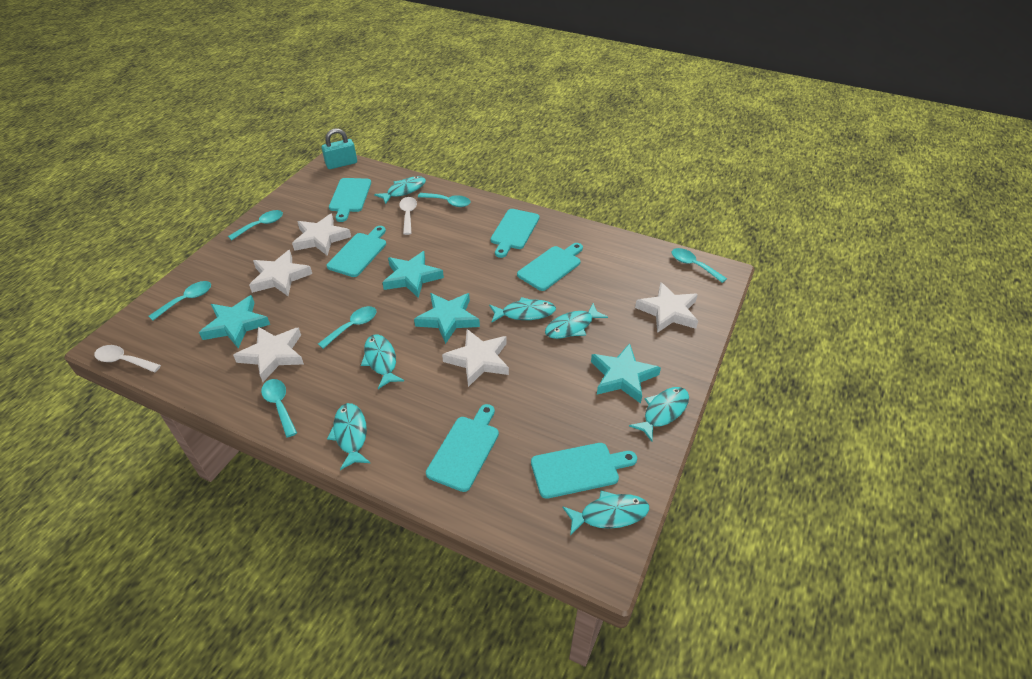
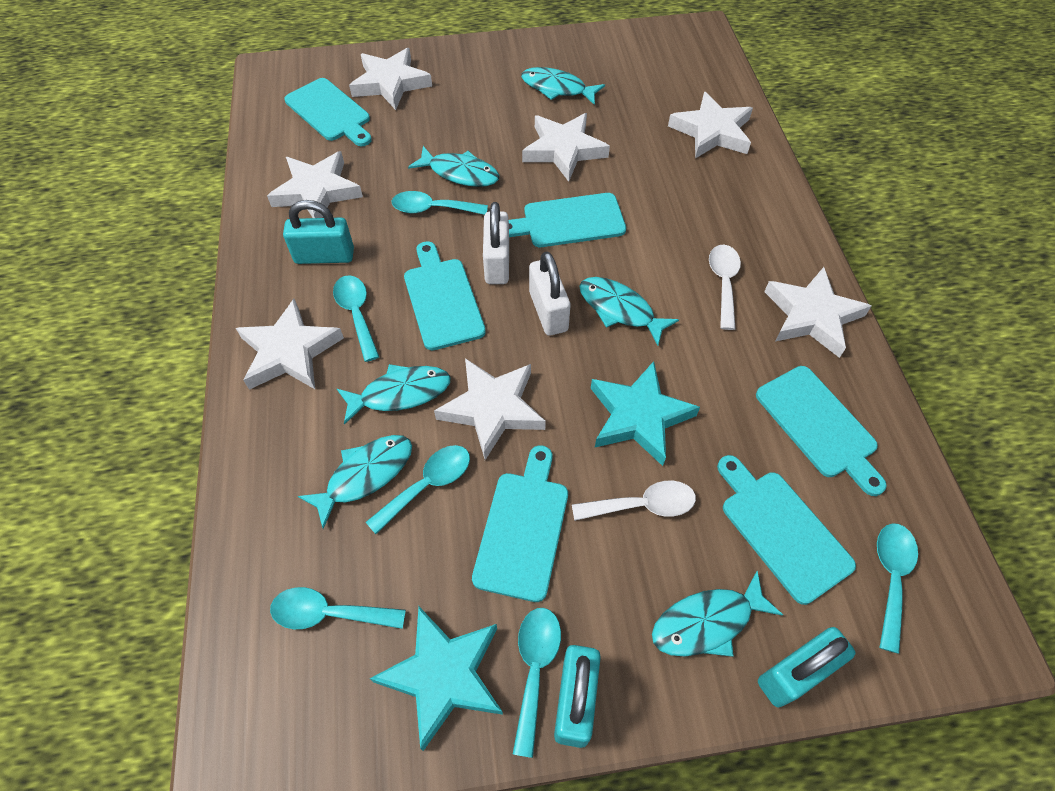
turquoise fish: 7 -> 6
turquoise padlock: 1 -> 3
turquoise star: 4 -> 2
white padlock: 0 -> 2
white star: 5 -> 7

